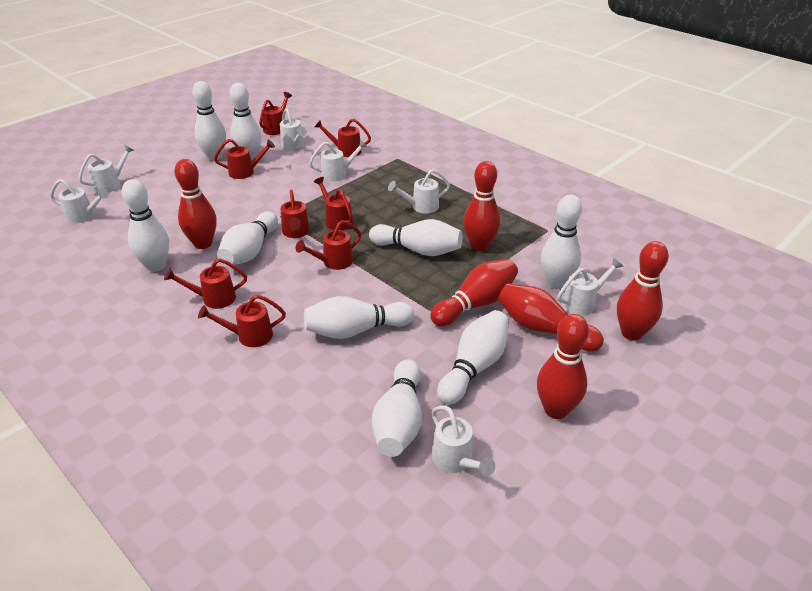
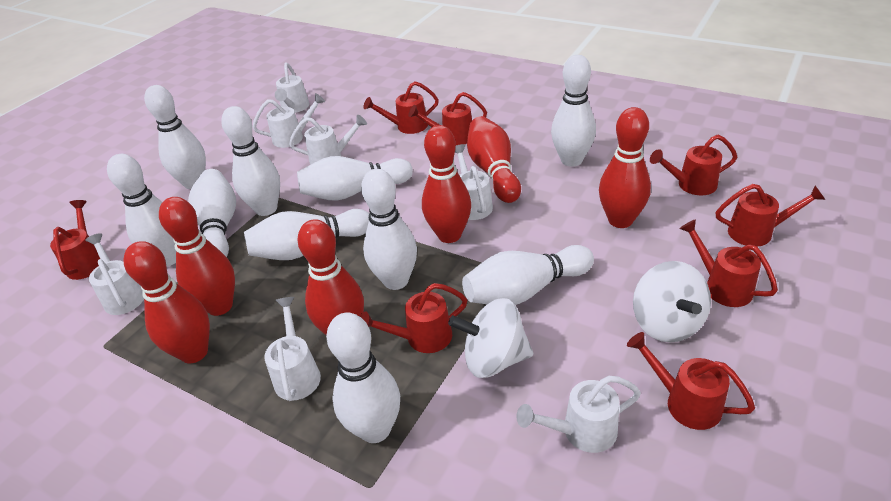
white bowling pin: 9 -> 10
white spinning top: 0 -> 2

